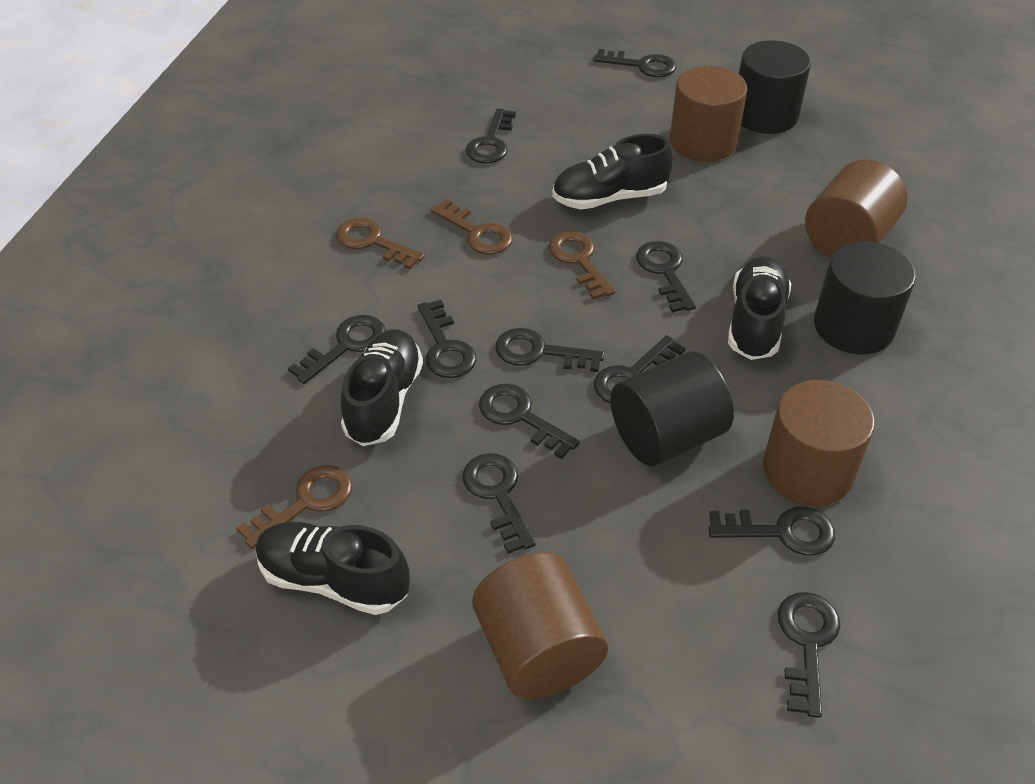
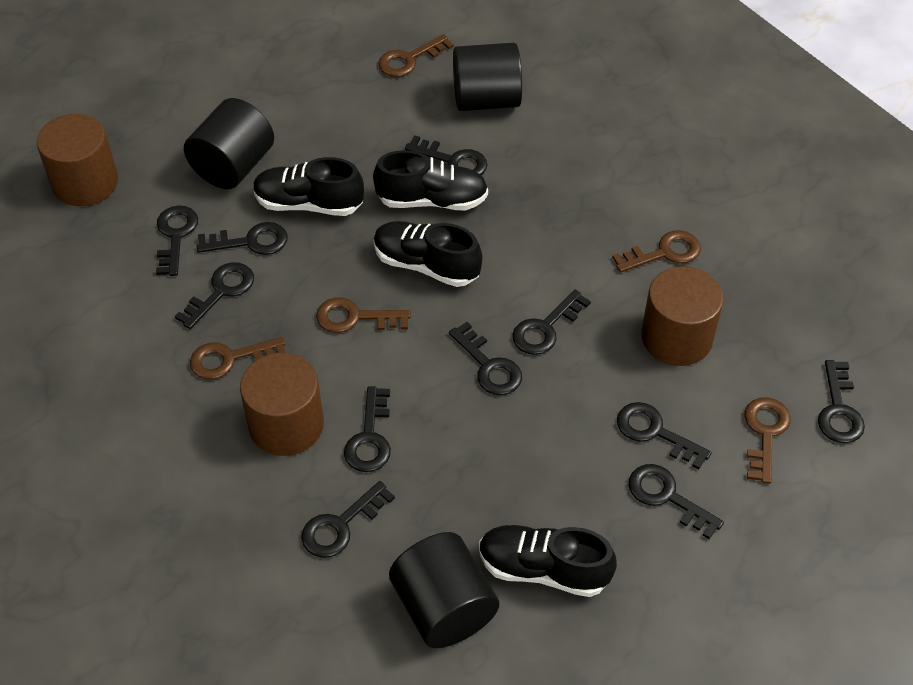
brown cylinder: 4 -> 3
brown key: 4 -> 5

